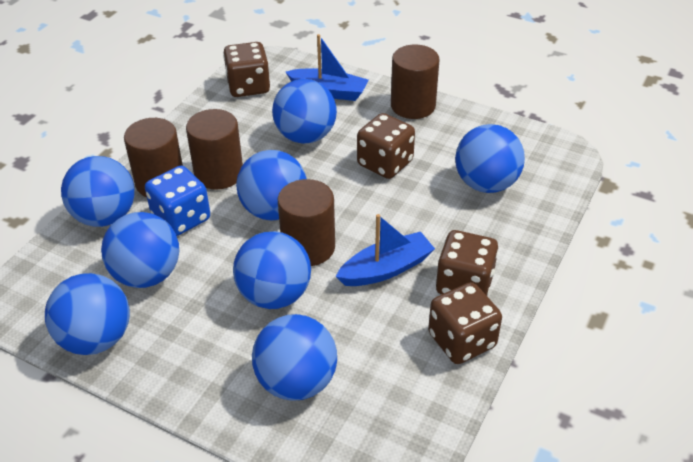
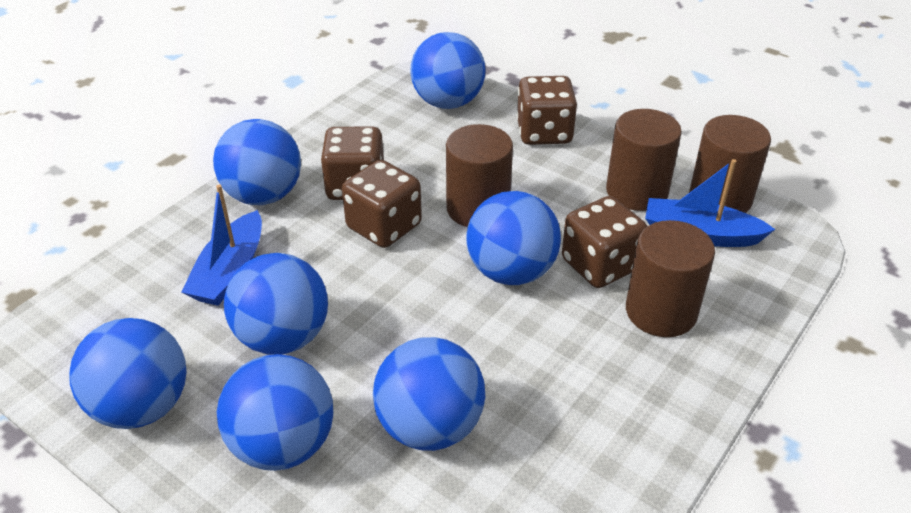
blue ball: 8 -> 7
blue dice: 1 -> 0

